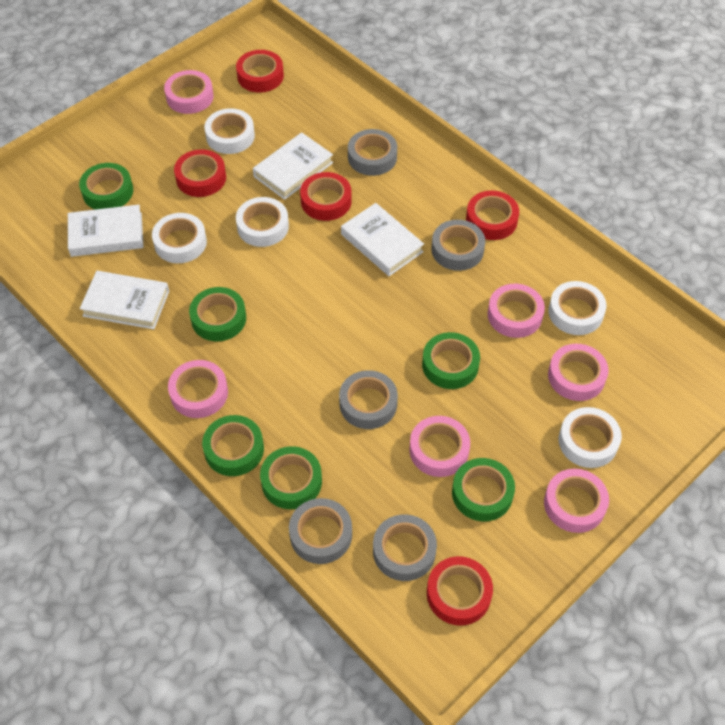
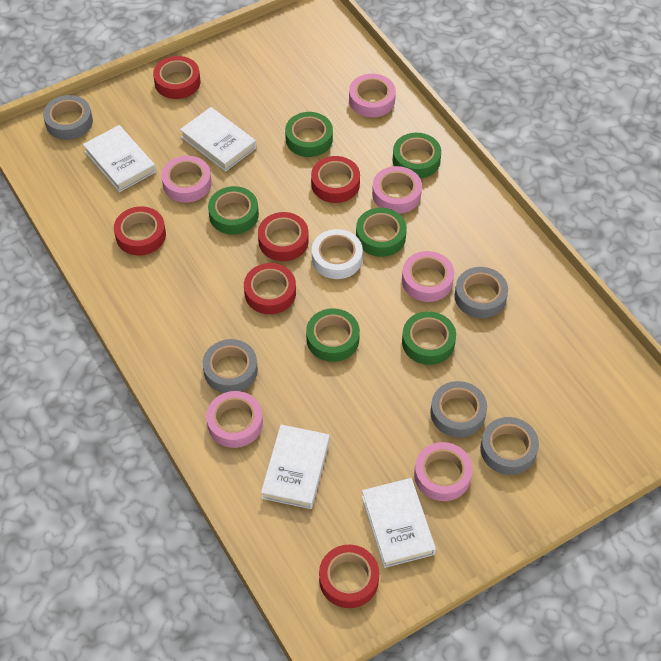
red tape: 5 -> 6
white tape: 5 -> 1

